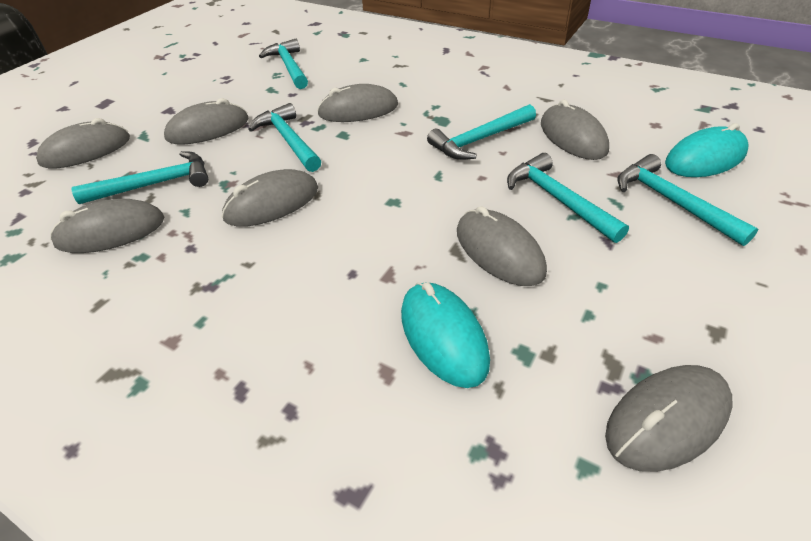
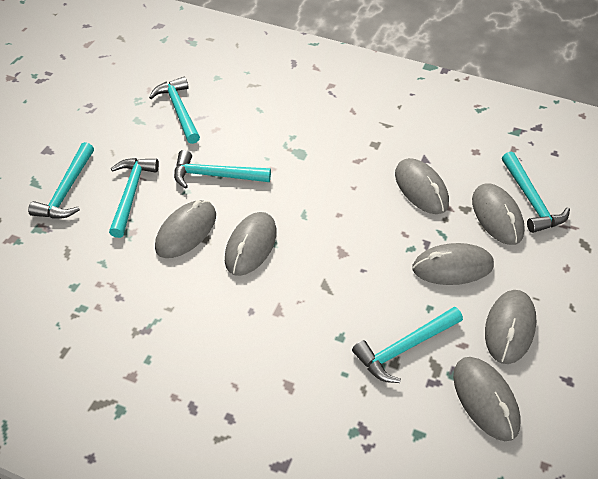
grey mouse: 8 -> 7
turquoise mouse: 2 -> 0

